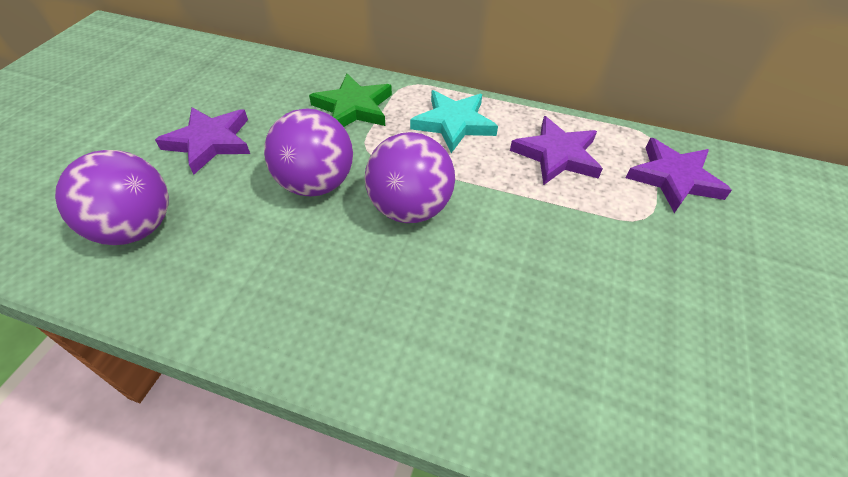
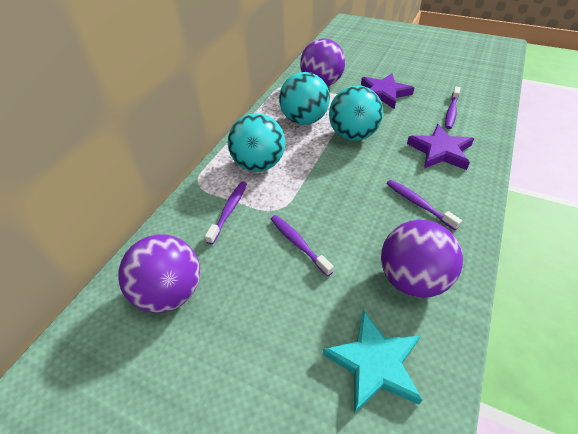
green star: 1 -> 0
purple star: 3 -> 2
purple toothbrush: 0 -> 4
turquoise ball: 0 -> 3

